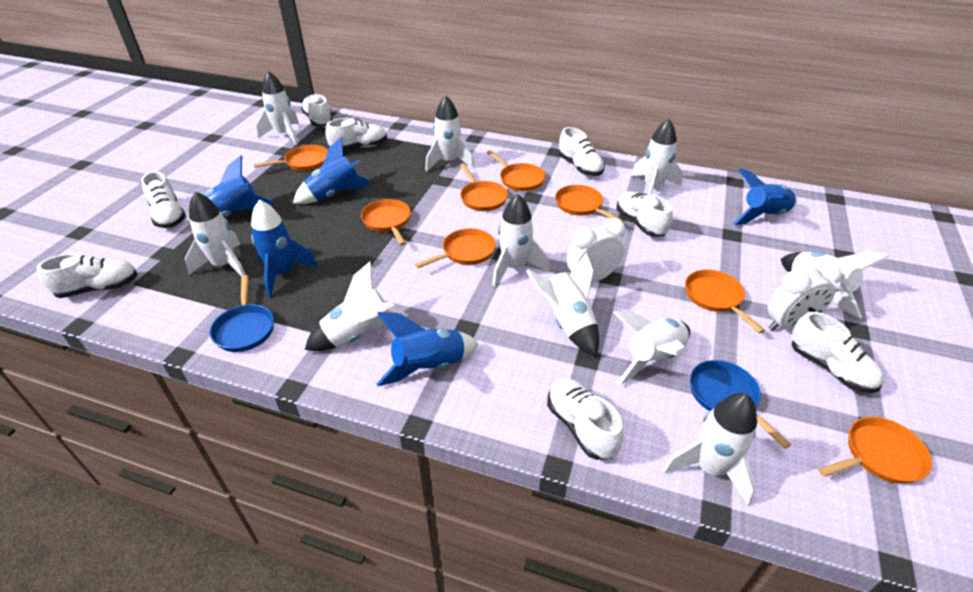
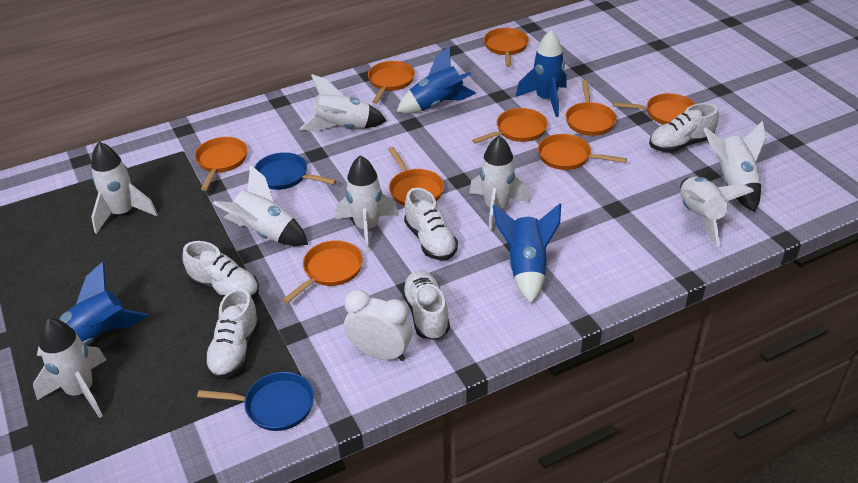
blue rocket: 5 -> 4
orange pan: 8 -> 9
white clock: 2 -> 1
white rocket: 10 -> 8
white shoe: 8 -> 5

